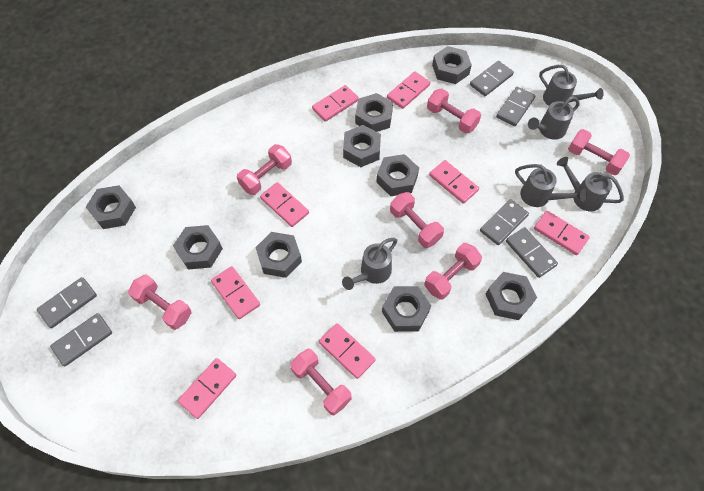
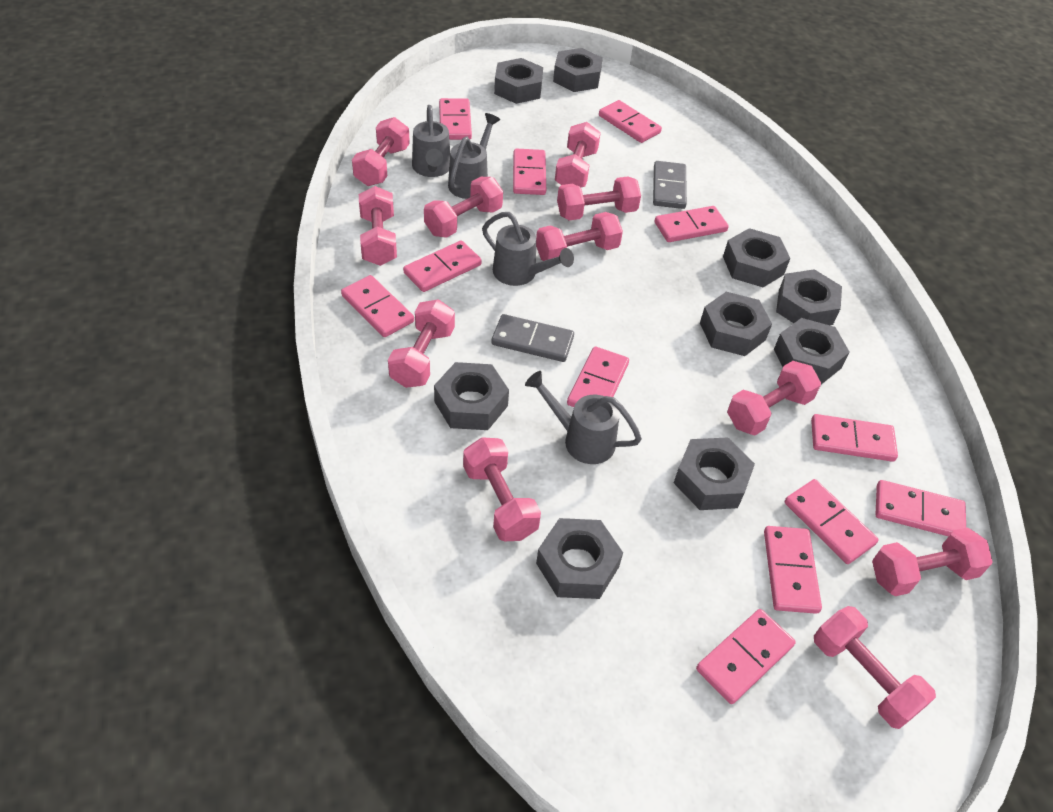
grey domino: 6 -> 2
grey watering can: 5 -> 4
pink domino: 8 -> 12
pink dumbbell: 7 -> 11

